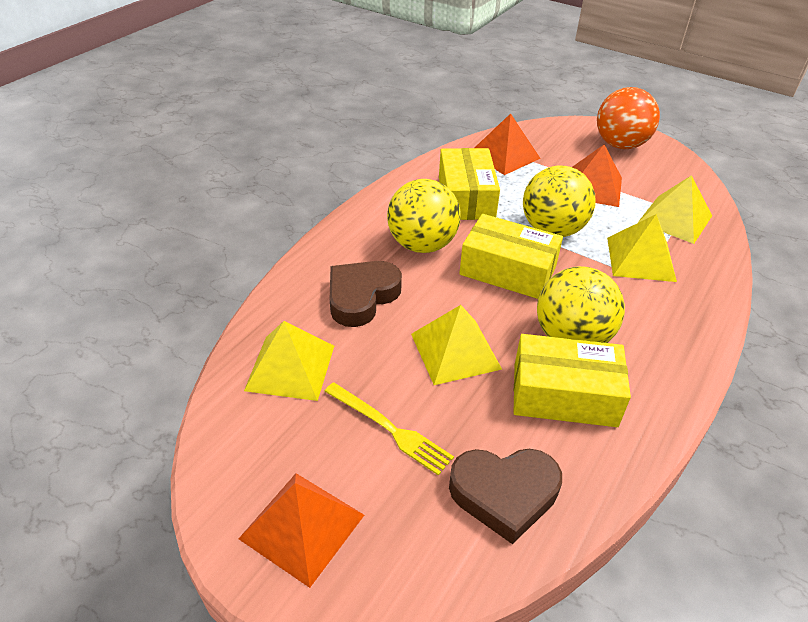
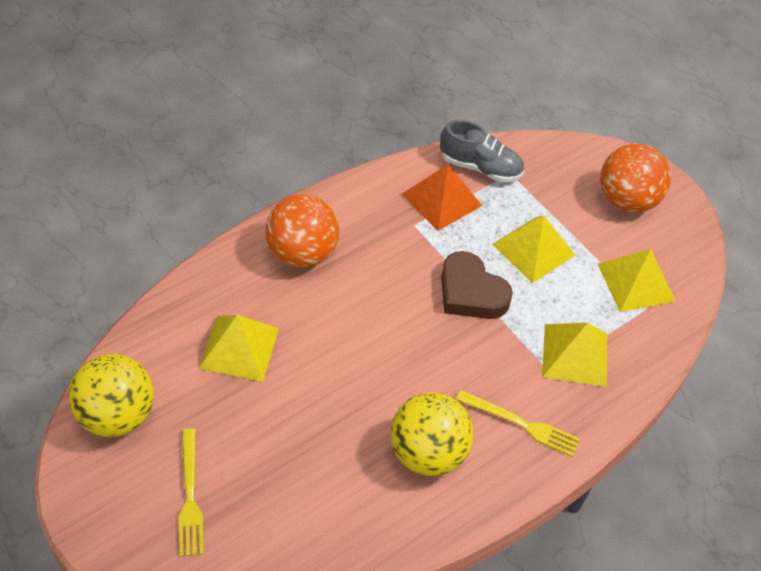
brown heart: 2 -> 1
grey shoe: 0 -> 1
orange ball: 1 -> 2
orange pyramid: 3 -> 1
yellow ball: 3 -> 2
yellow box: 3 -> 0
yellow fork: 1 -> 2

